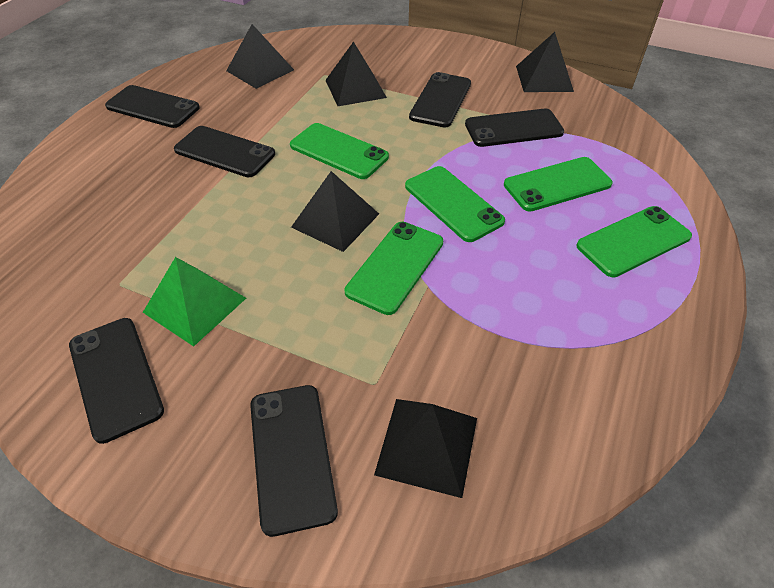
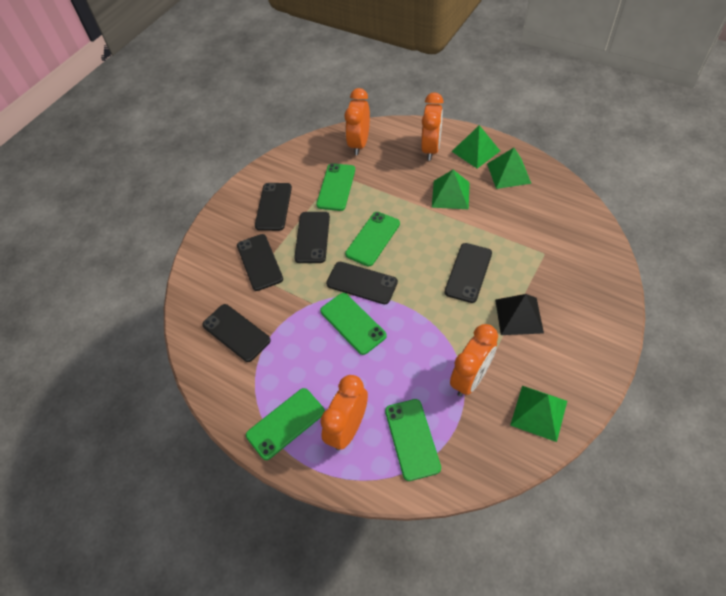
black pyramid: 5 -> 1
green pyramid: 1 -> 4
orange clock: 0 -> 4

